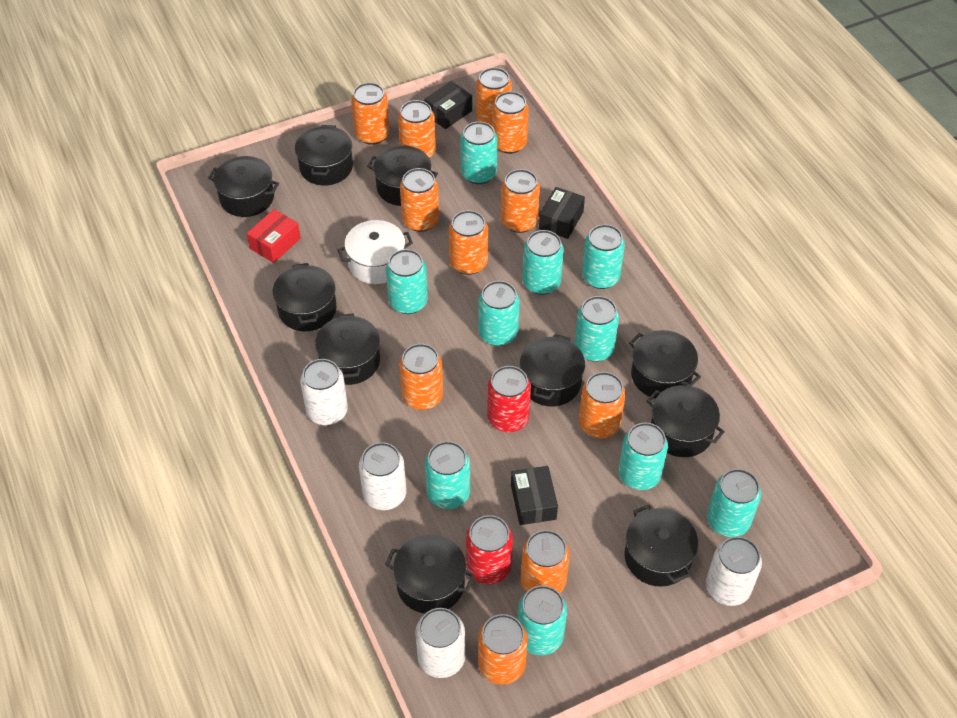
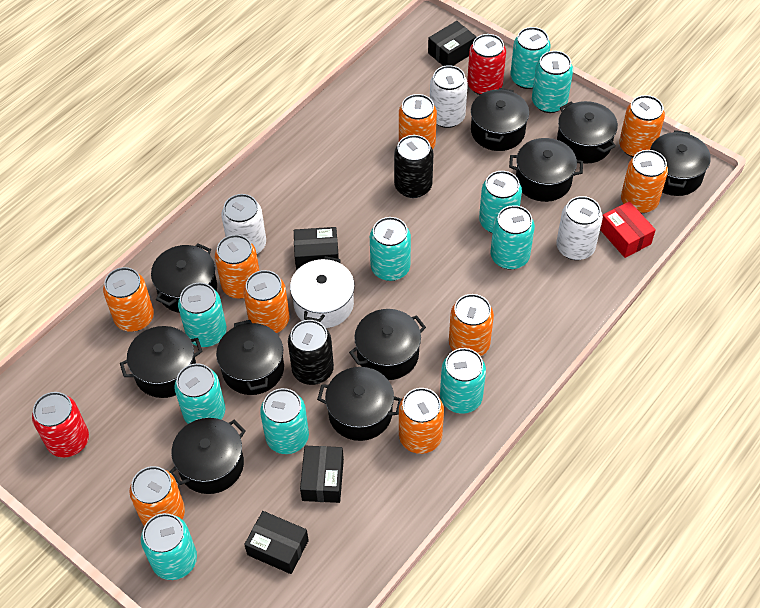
black box: 3 -> 4
black can: 0 -> 2
orange can: 11 -> 9
white can: 4 -> 3

